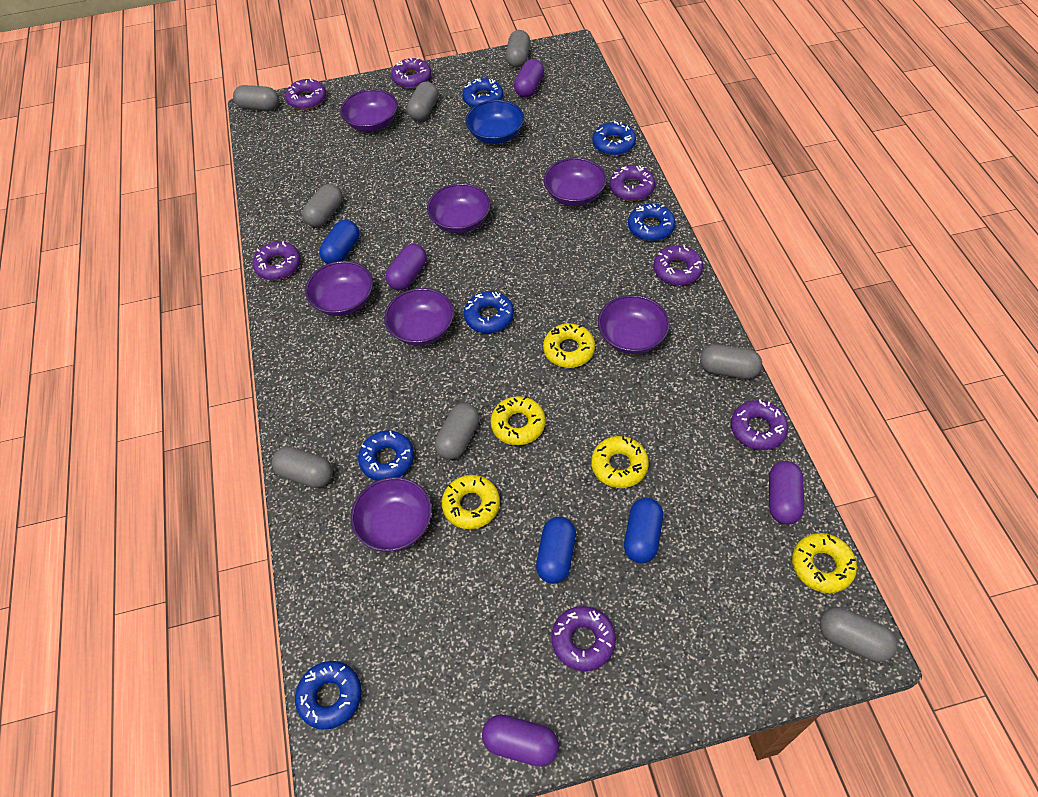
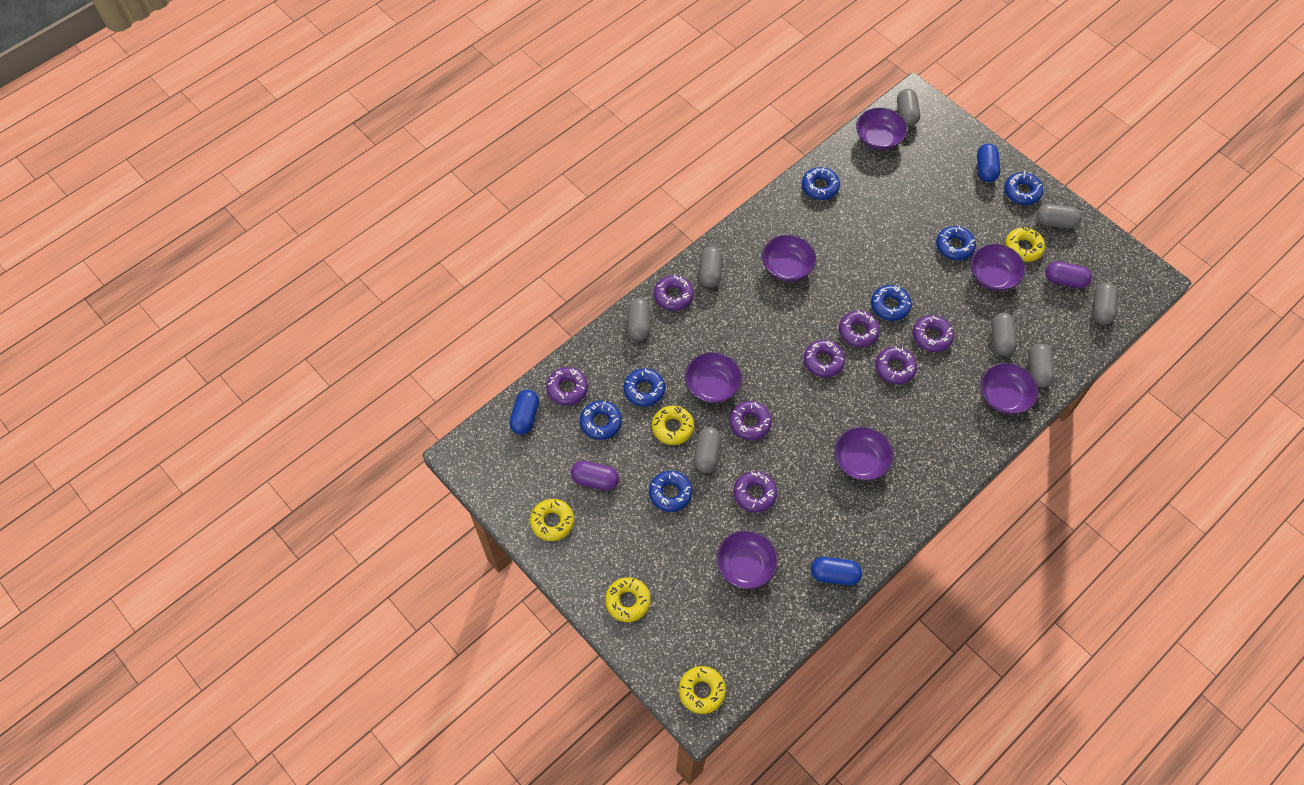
blue bowl: 1 -> 0
blue donut: 6 -> 7
purple capsule: 4 -> 2
purple donut: 7 -> 8

